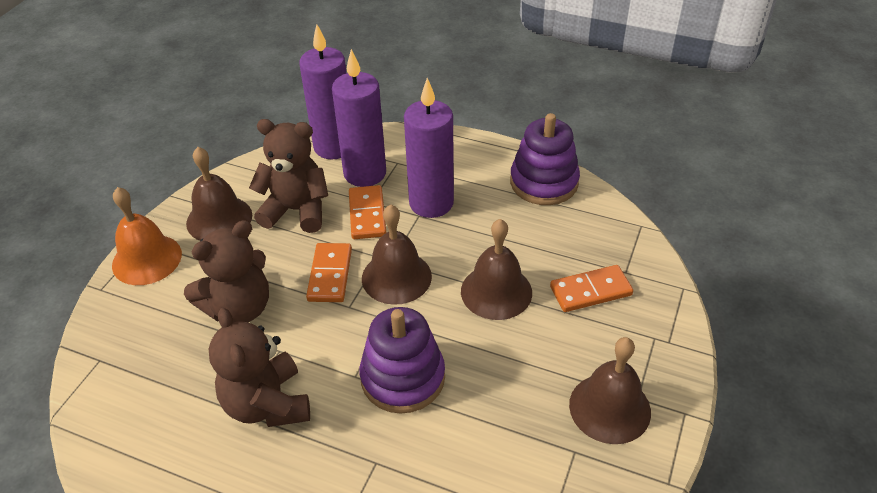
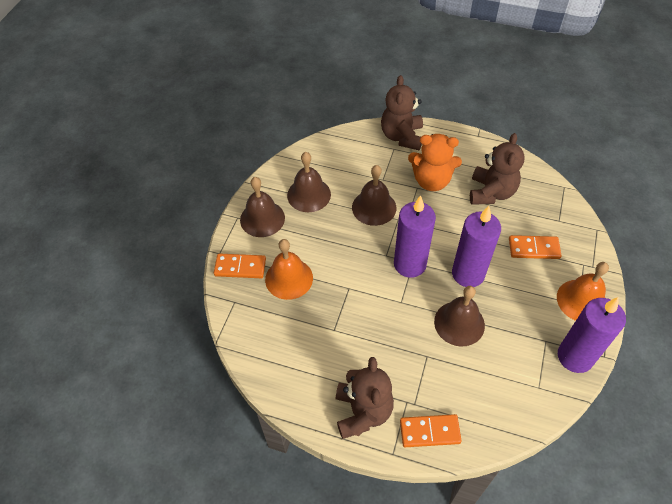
orange bell: 1 -> 2
orange teddy bear: 0 -> 1
purple stacking toy: 2 -> 0

